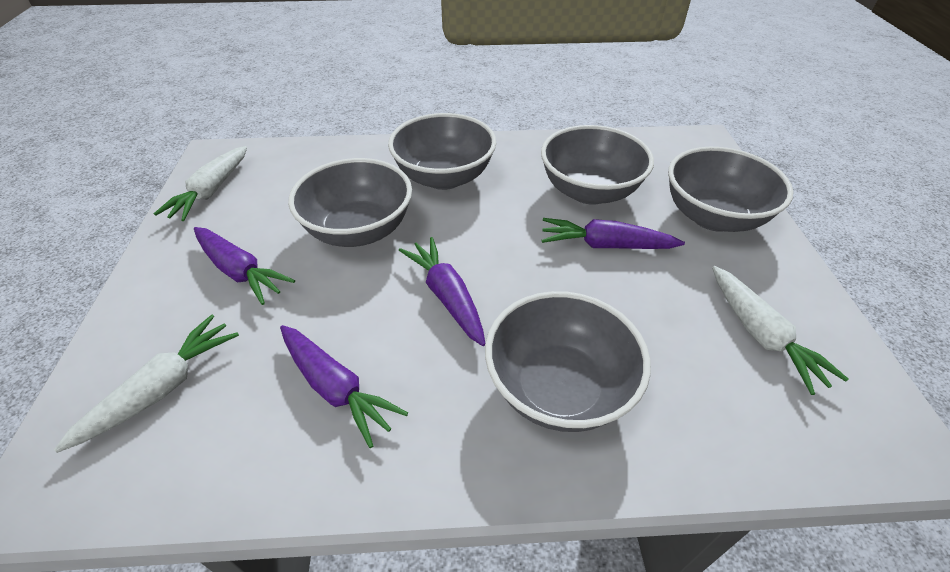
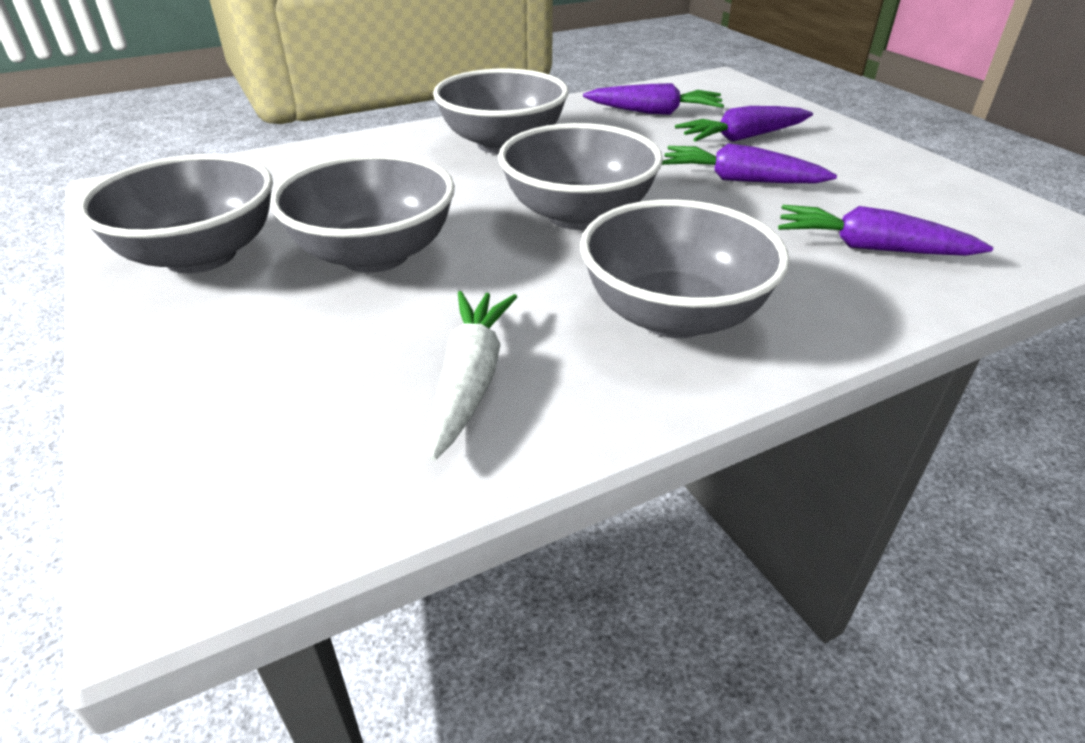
white carrot: 3 -> 1

